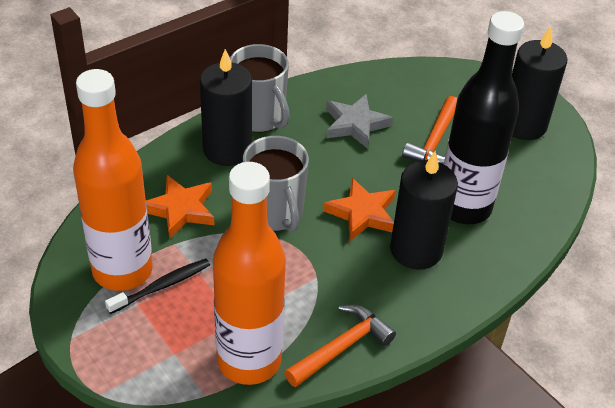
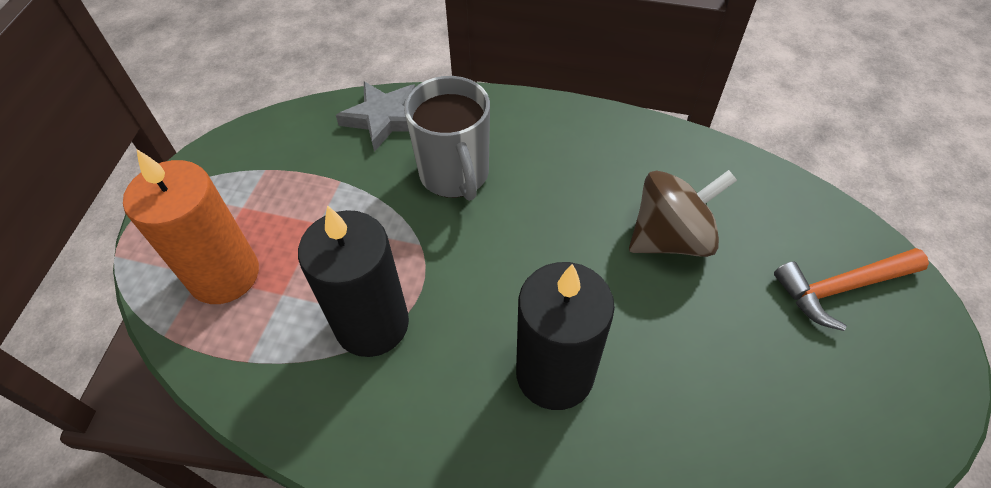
black bottle: 1 -> 0
black candle: 3 -> 2
black toothbrush: 1 -> 0
brown spinning top: 0 -> 1
grey mug: 2 -> 1
orange bottle: 2 -> 0
orange candle: 0 -> 1
orange hammer: 2 -> 1
orange star: 2 -> 0

